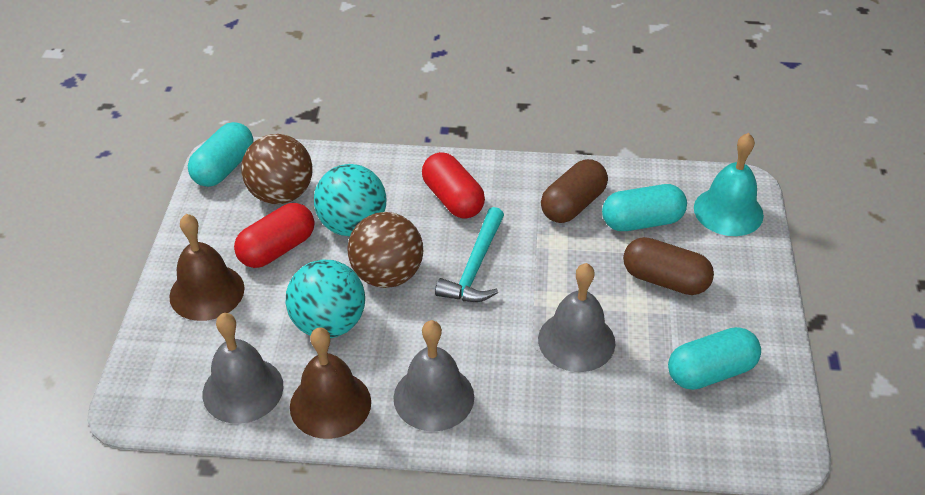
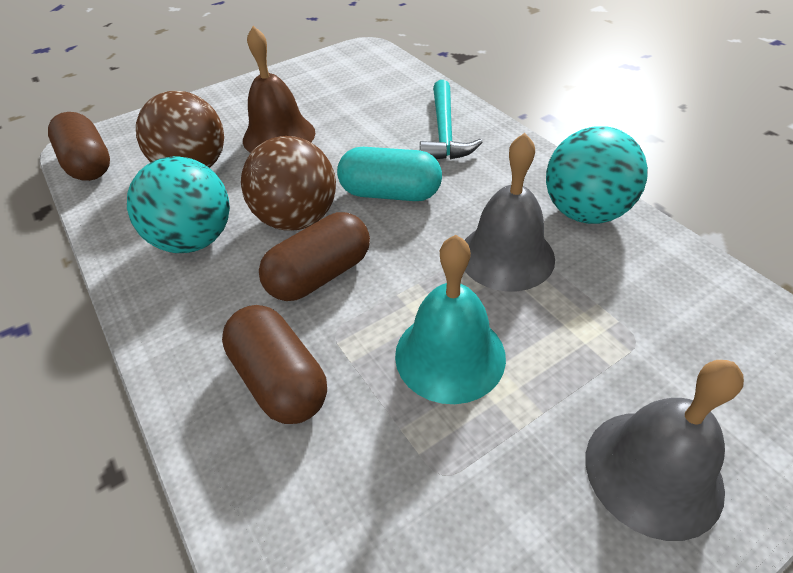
brown bell: 2 -> 1
brown capsule: 2 -> 3
grey bell: 3 -> 2
red capsule: 2 -> 0
turquoise capsule: 3 -> 1

